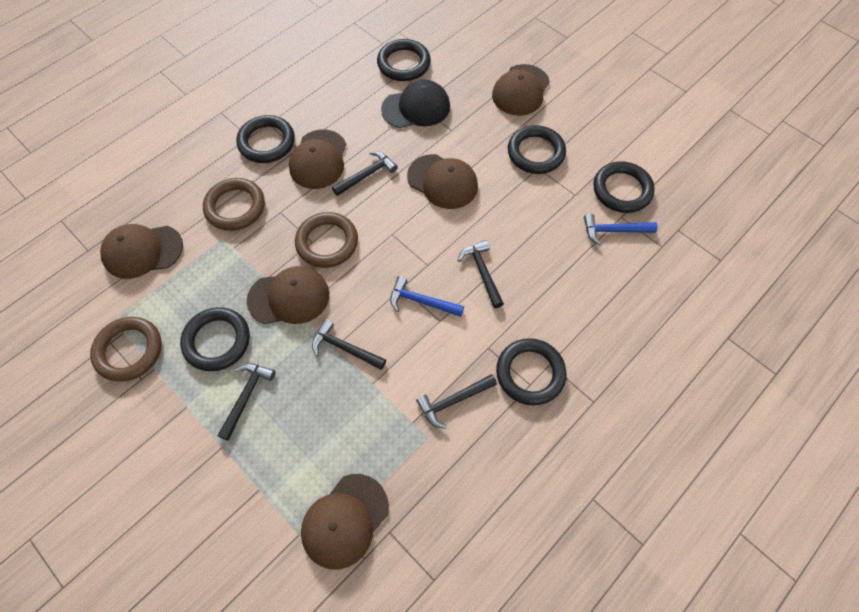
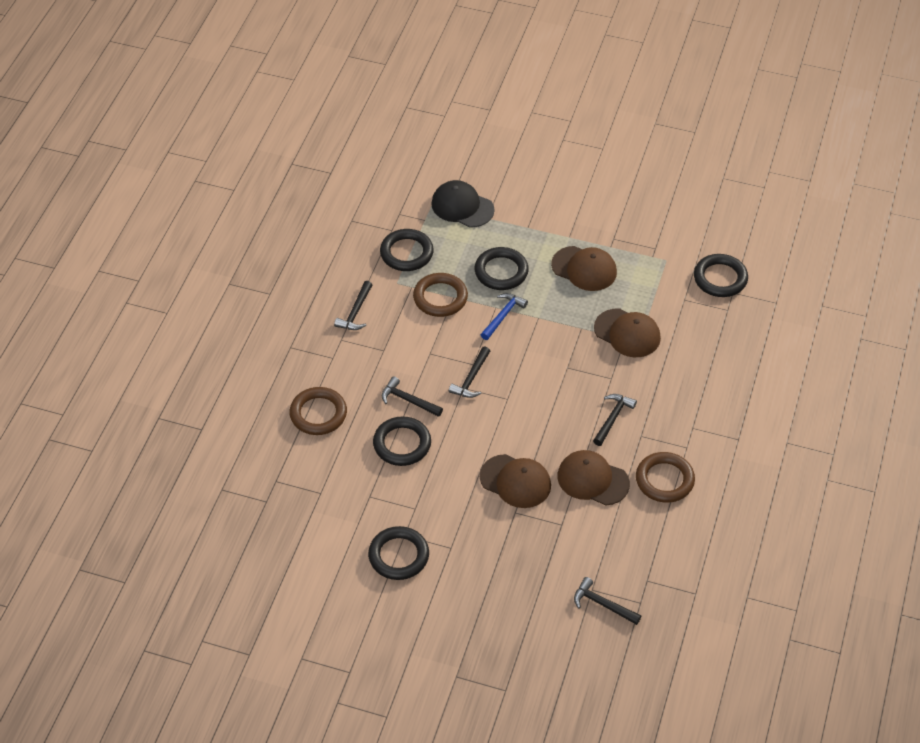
black ring: 6 -> 5
blue hammer: 2 -> 1
brown cap: 6 -> 4

